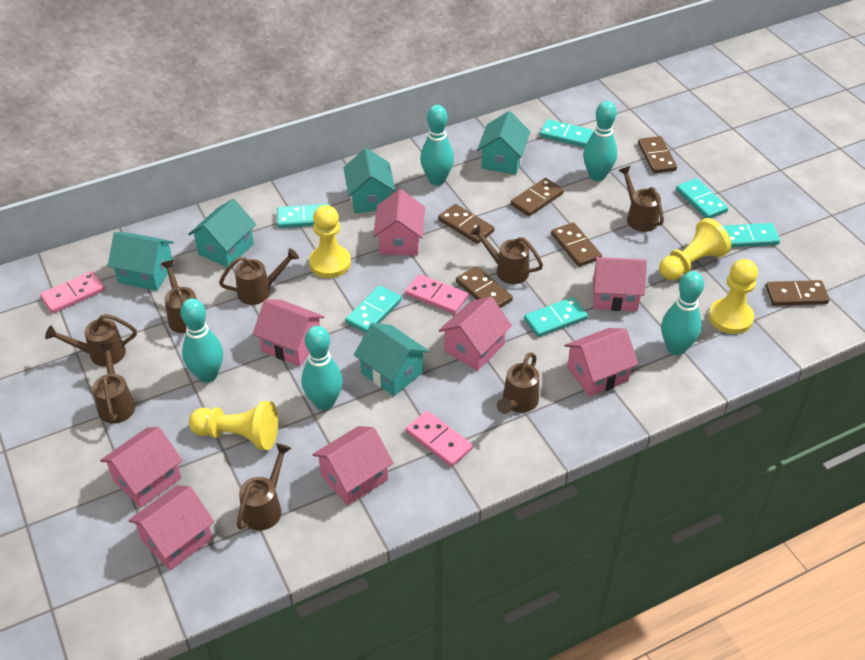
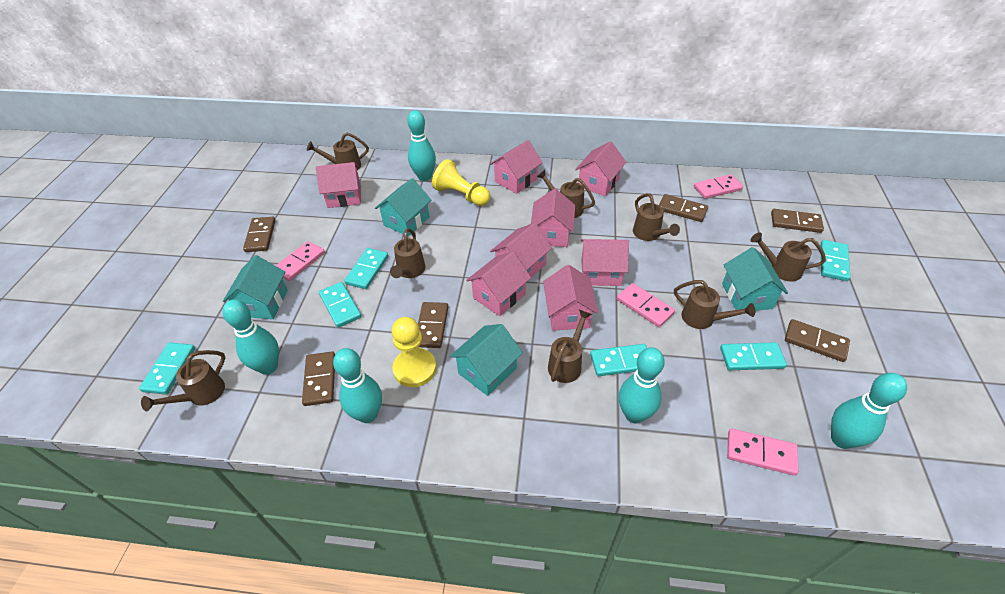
pink domino: 3 -> 4
turquoise house: 5 -> 4
yellow pawn: 4 -> 2

